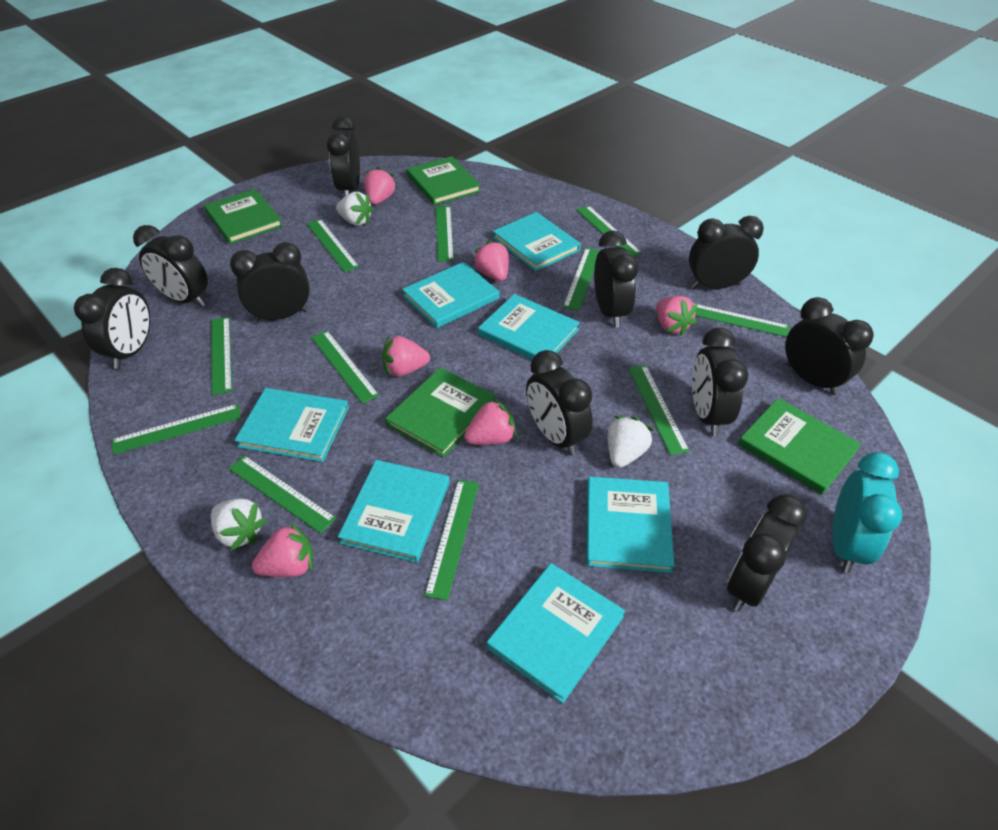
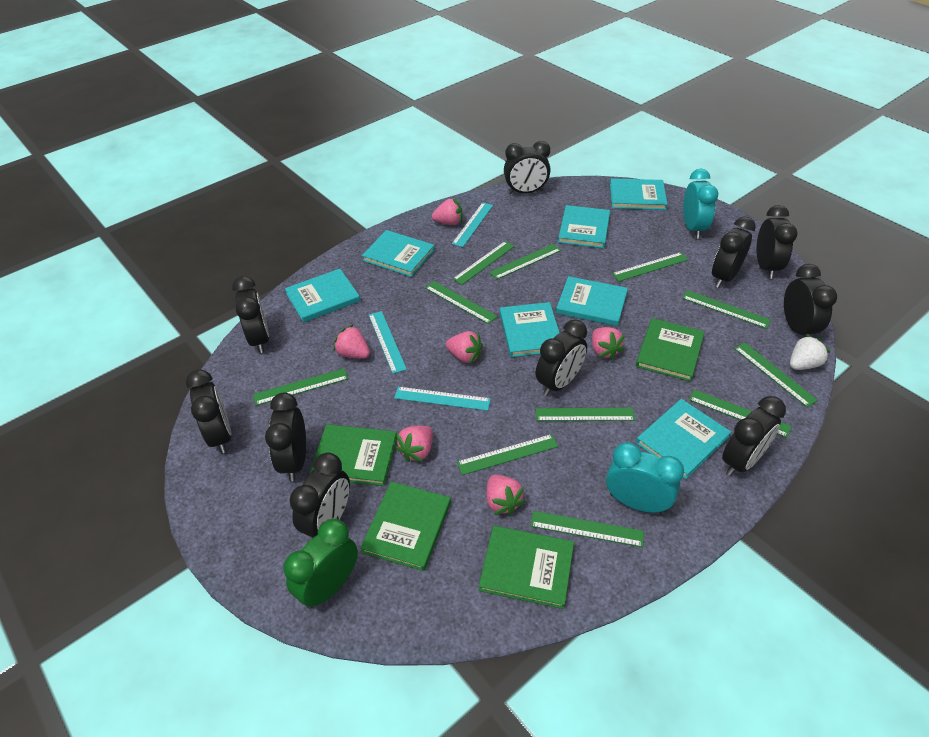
green clock: 0 -> 1
turquoise clock: 1 -> 2
turquoise ruler: 0 -> 3
white strawberry: 3 -> 1

